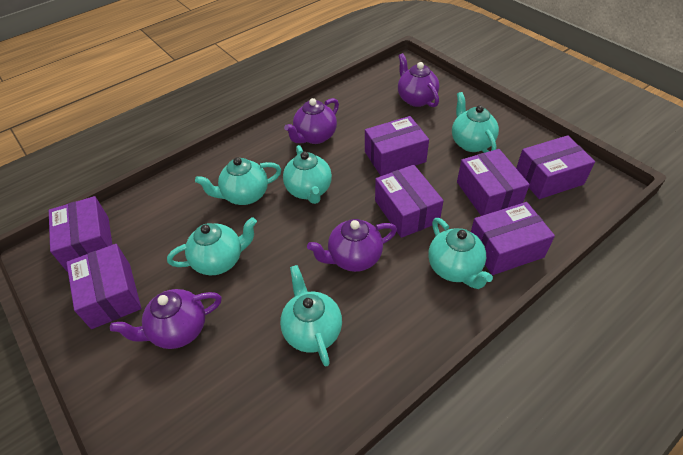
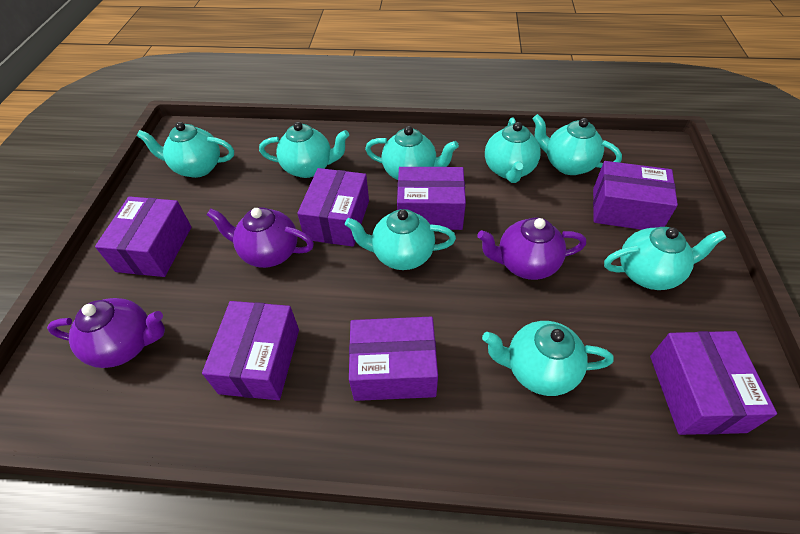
purple teapot: 4 -> 3
turquoise teapot: 6 -> 8

